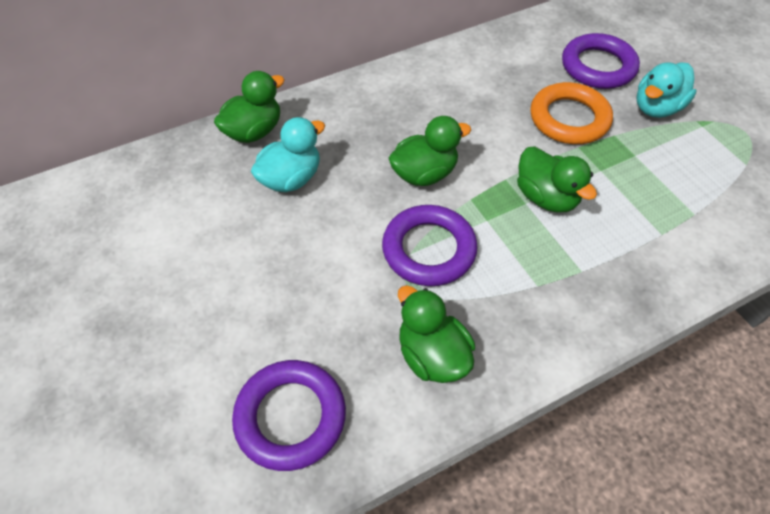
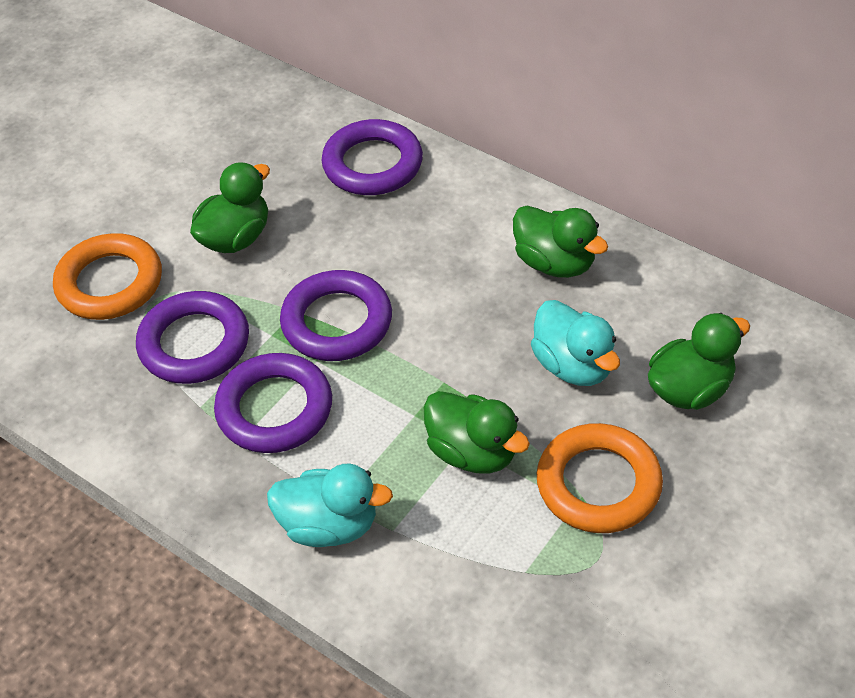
orange ring: 1 -> 2
purple ring: 3 -> 4

